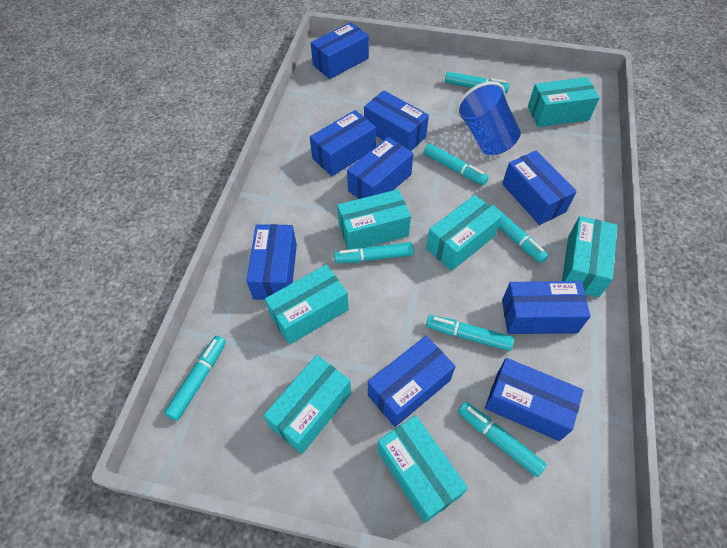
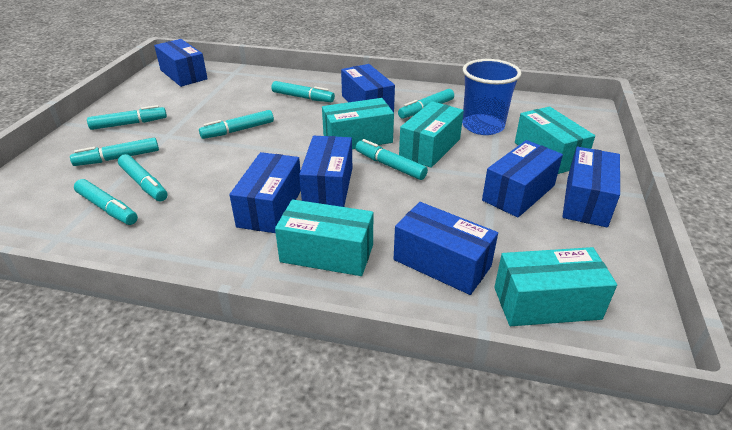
blue box: 9 -> 7
turquoise box: 7 -> 5
turquoise marker: 7 -> 8

